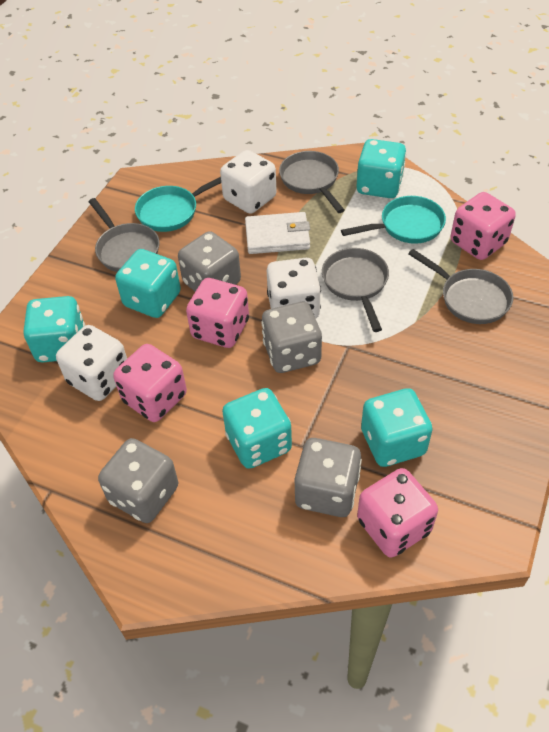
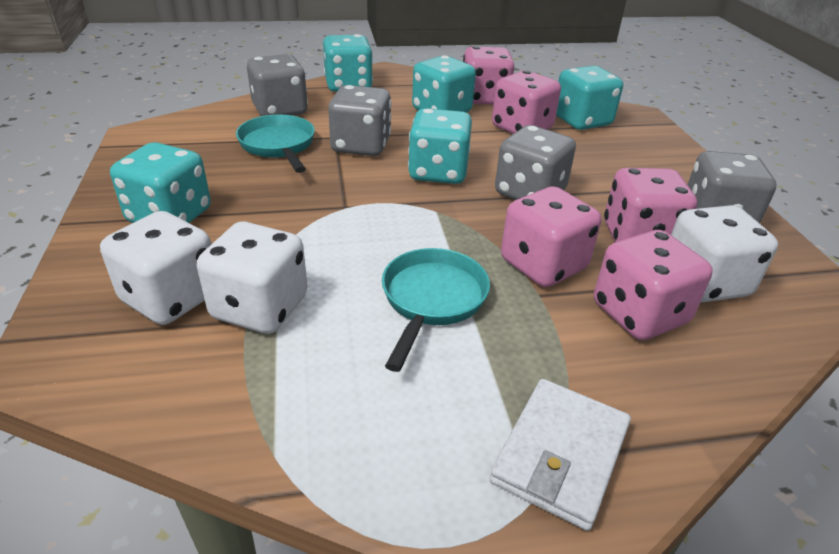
grey pan: 4 -> 0
pink dice: 4 -> 5

